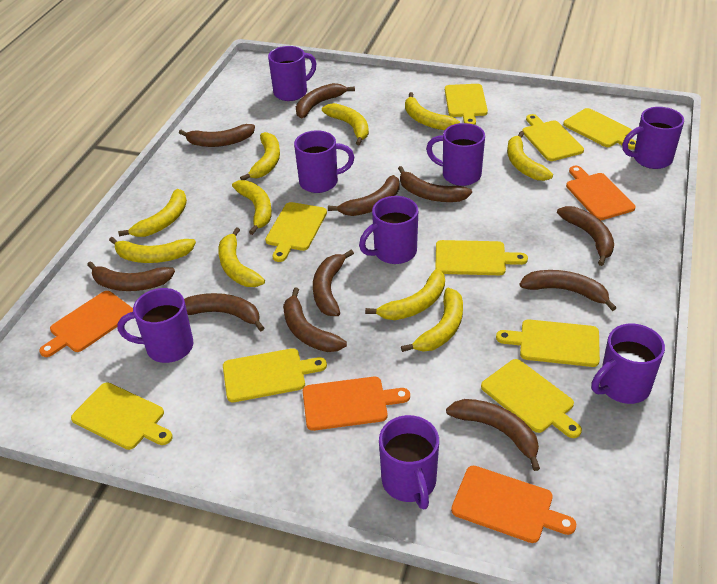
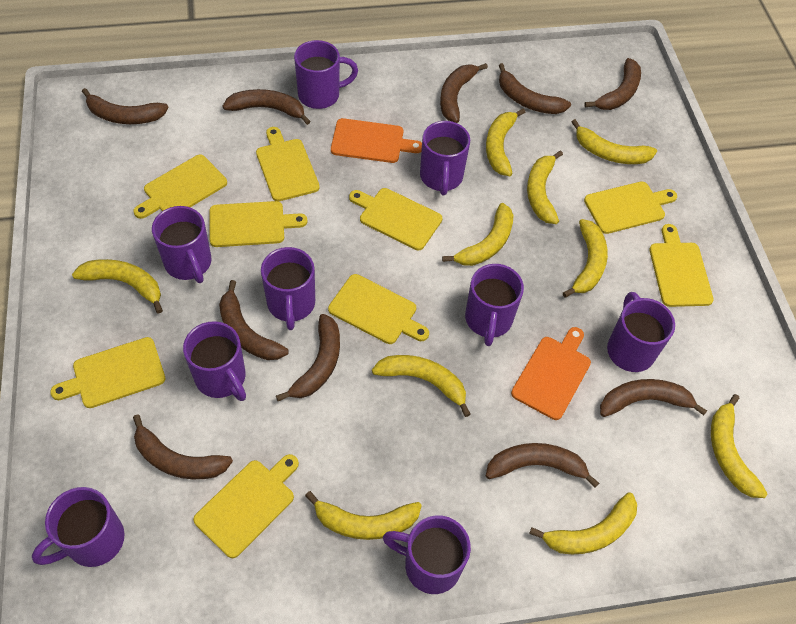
brown banana: 11 -> 10
orange cutting board: 4 -> 2
purple mug: 8 -> 9

